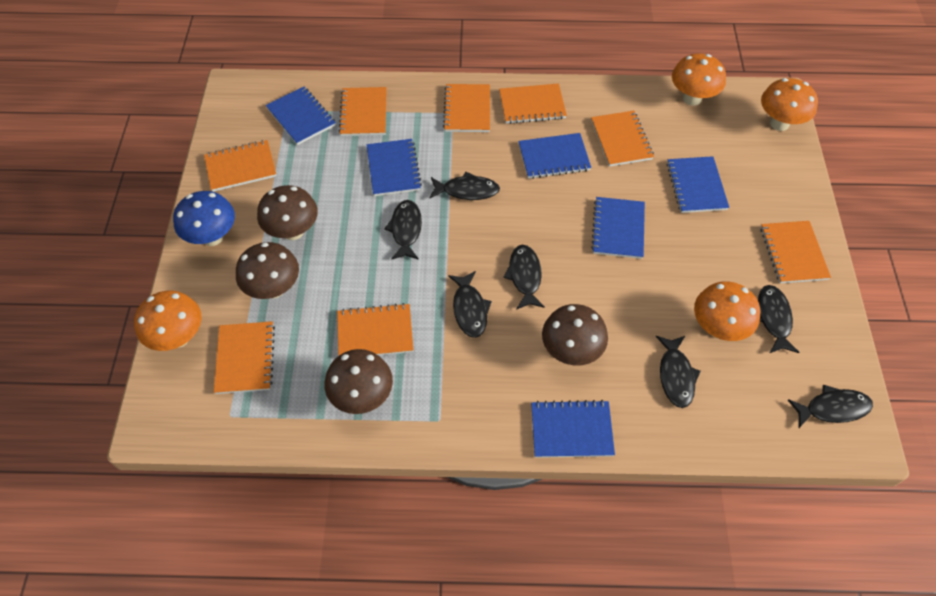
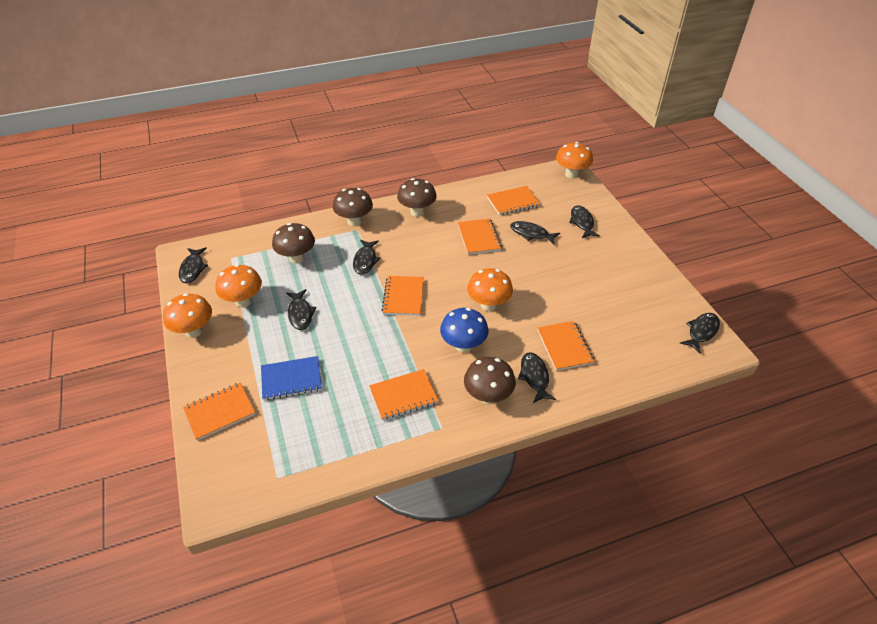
blue notebook: 6 -> 1
orange notebook: 8 -> 6

